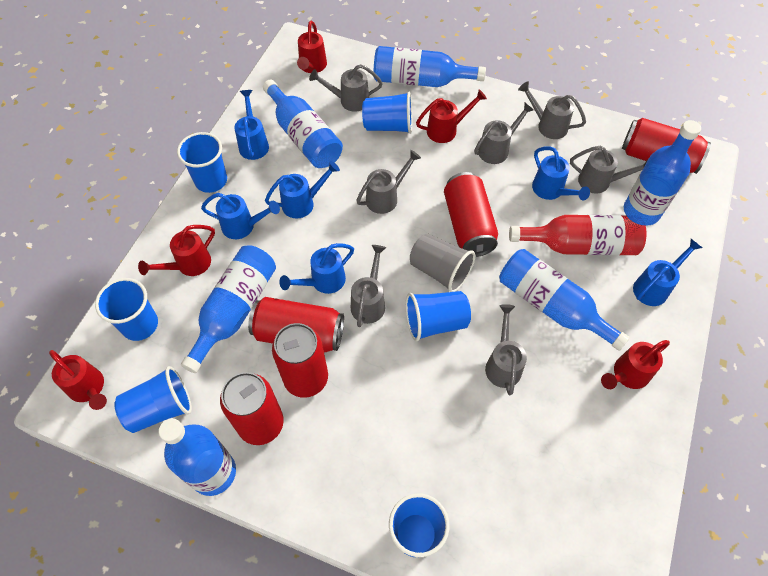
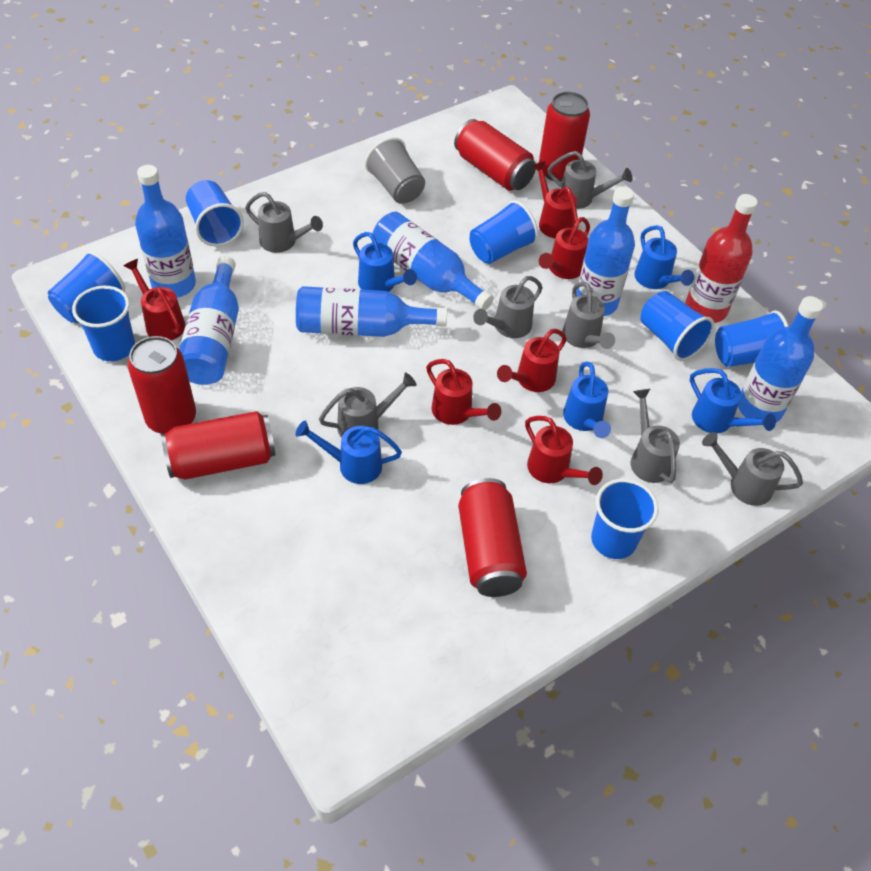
blue cup: 6 -> 7
blue watering can: 6 -> 5
red watering can: 5 -> 6

